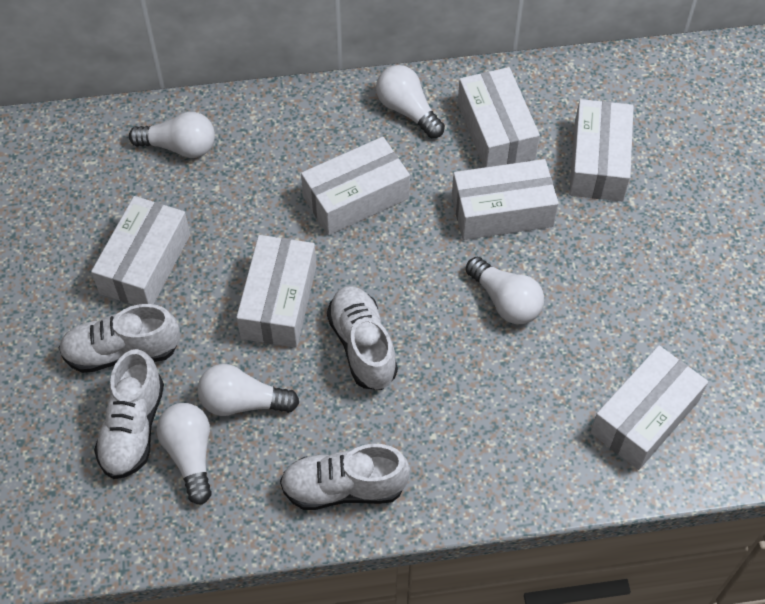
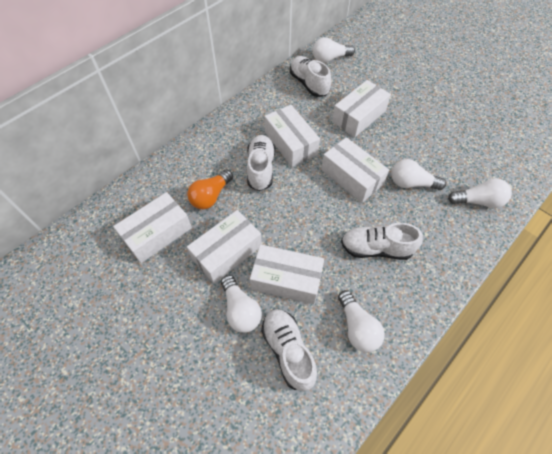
orange light bulb: 0 -> 1
white box: 7 -> 6

